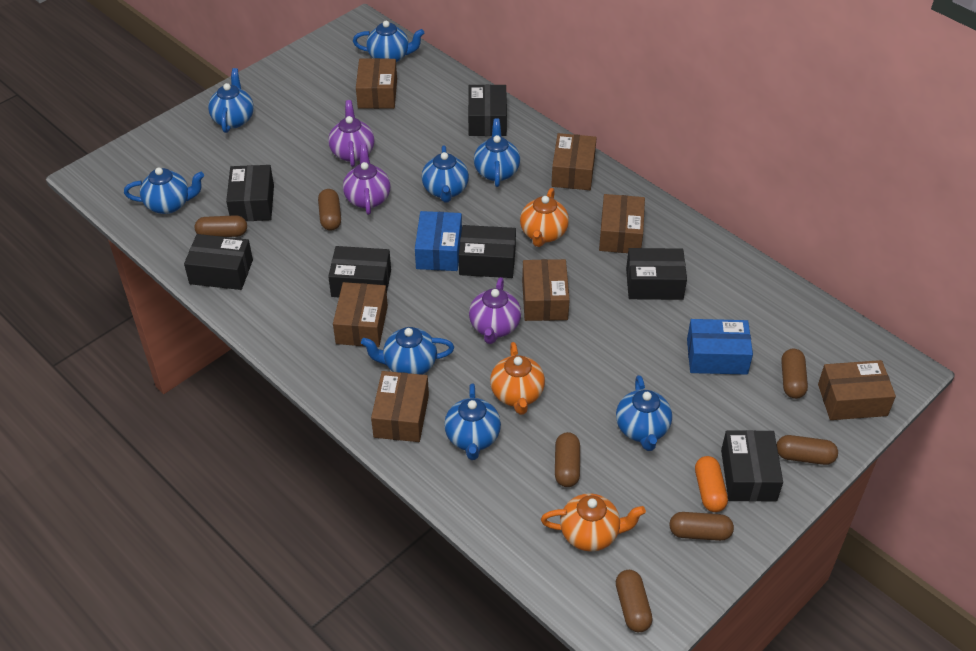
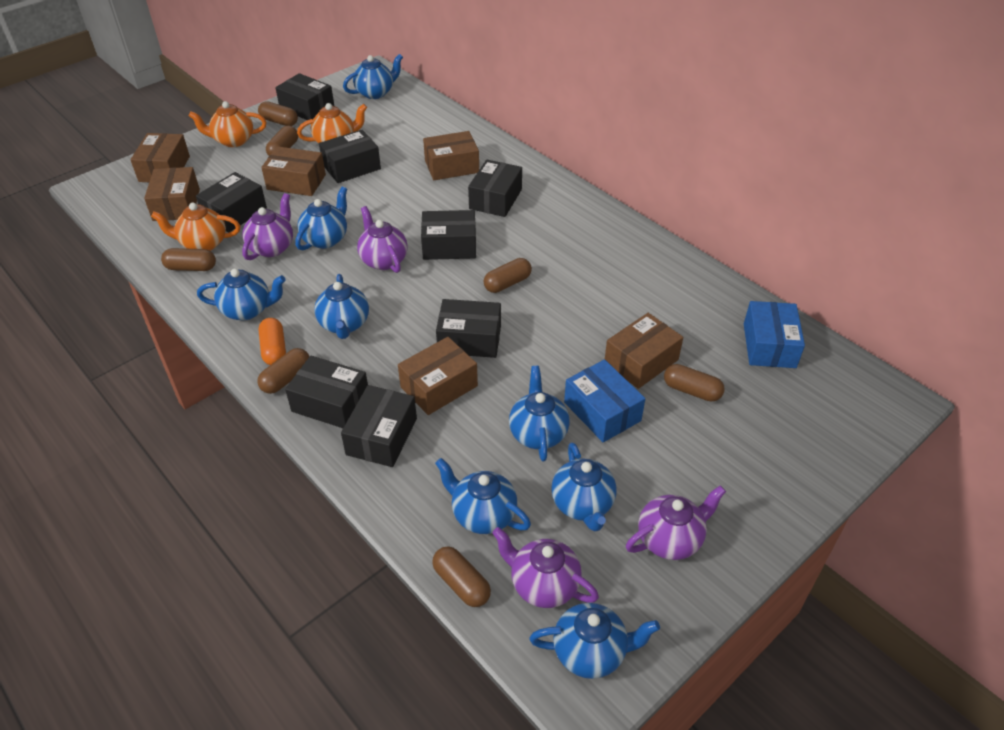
black box: 7 -> 8
brown box: 7 -> 6
purple teapot: 3 -> 4

